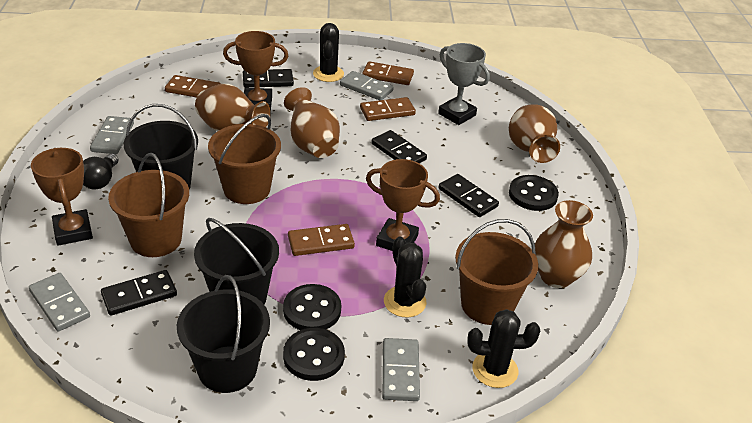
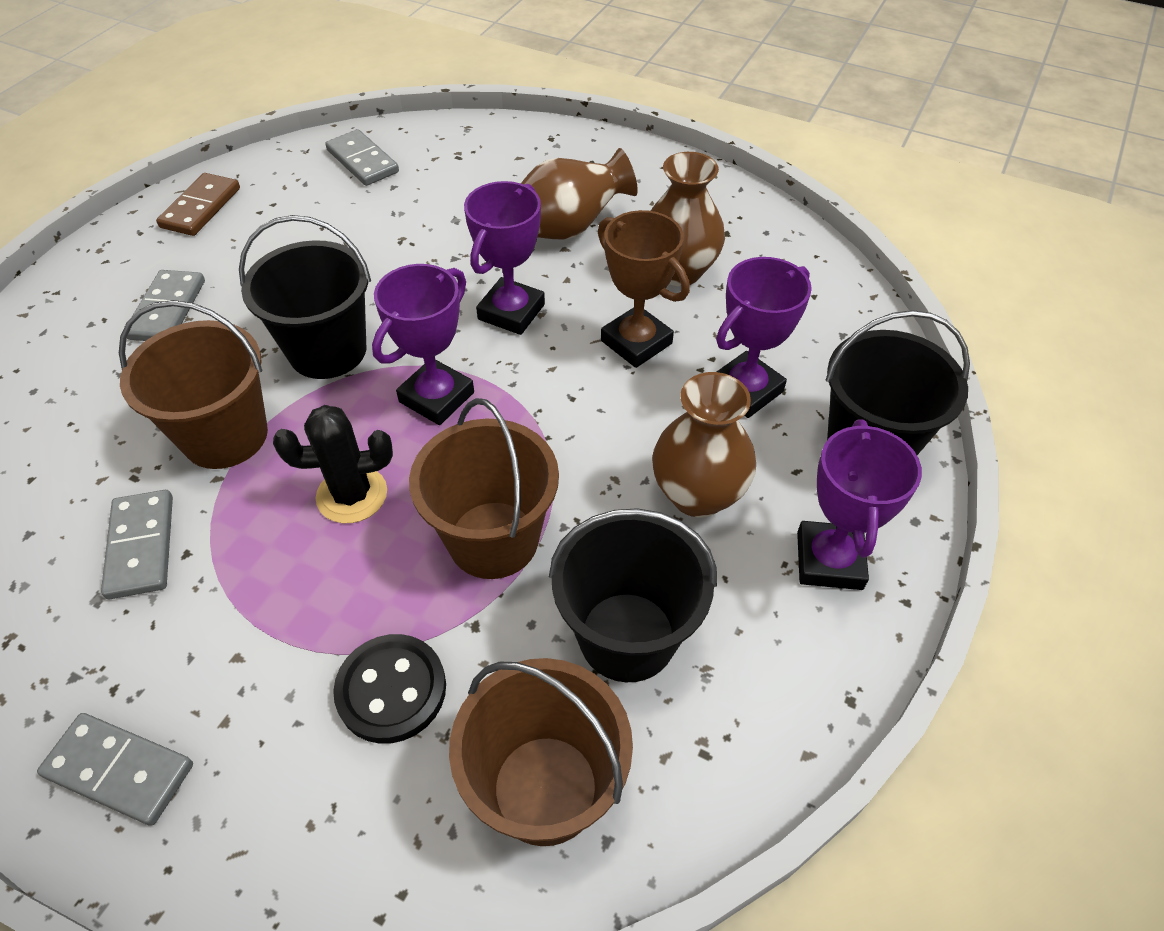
black button: 3 -> 1
black cactus: 3 -> 1
black domino: 4 -> 0
black light bulb: 1 -> 0
brown domino: 4 -> 1
brown trophy: 3 -> 1
brown vase: 4 -> 3
grey trophy: 1 -> 0
purple trophy: 0 -> 4

